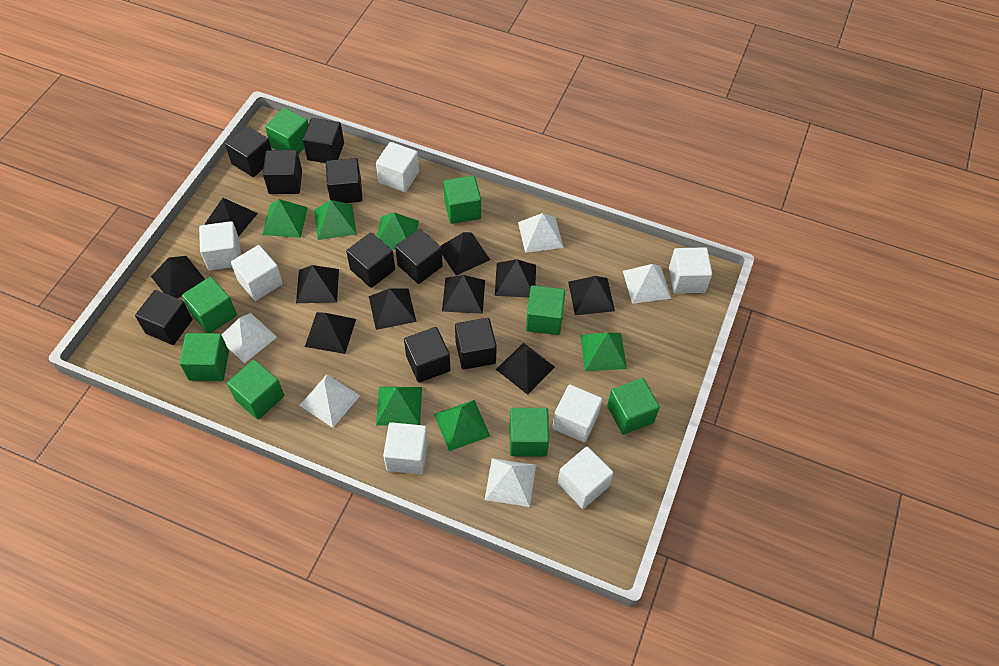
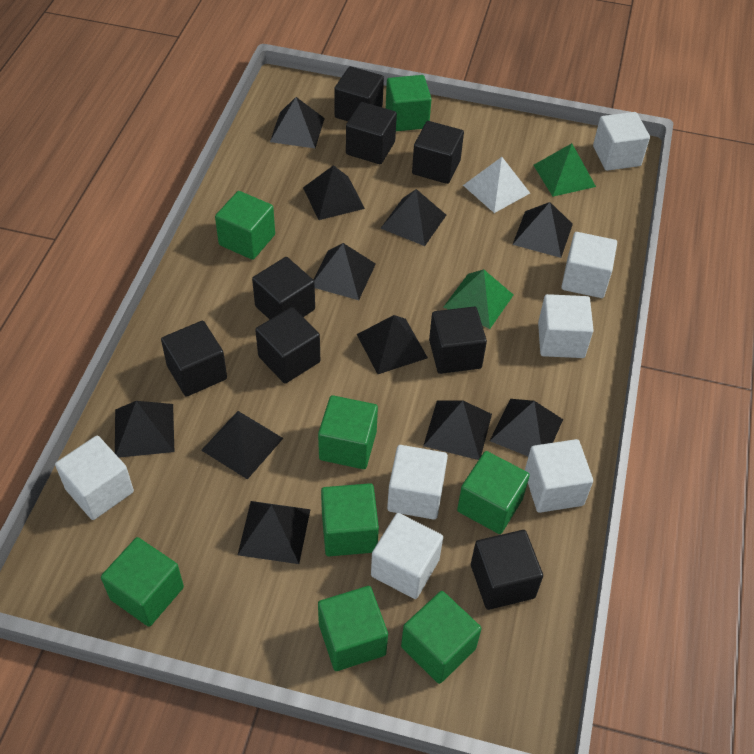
black cube: 9 -> 8
black pyramid: 10 -> 11
green pyramid: 6 -> 2
white pyramid: 5 -> 1

